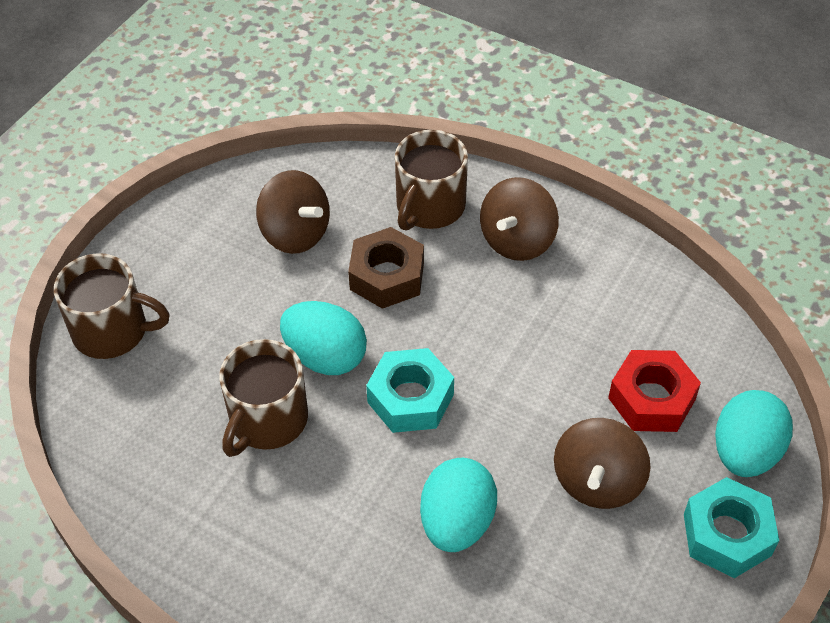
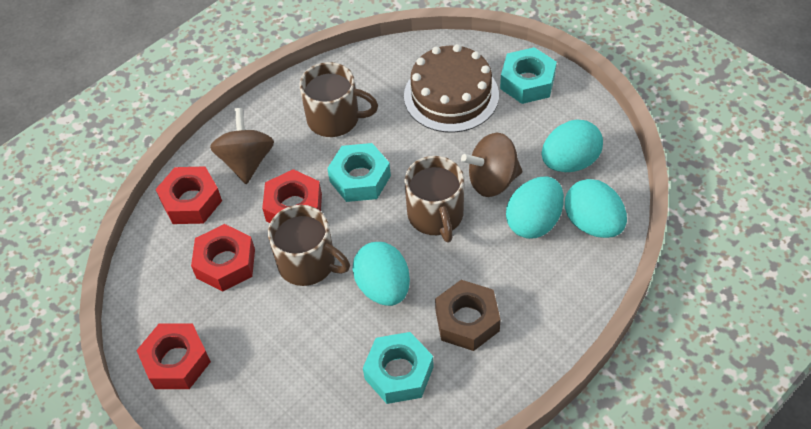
brown cake: 0 -> 1
brown spinning top: 3 -> 2
red nut: 1 -> 4
turquoise egg: 3 -> 4
turquoise nut: 2 -> 3

